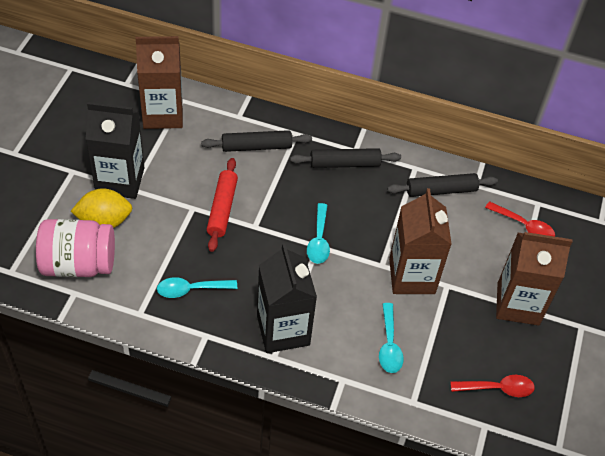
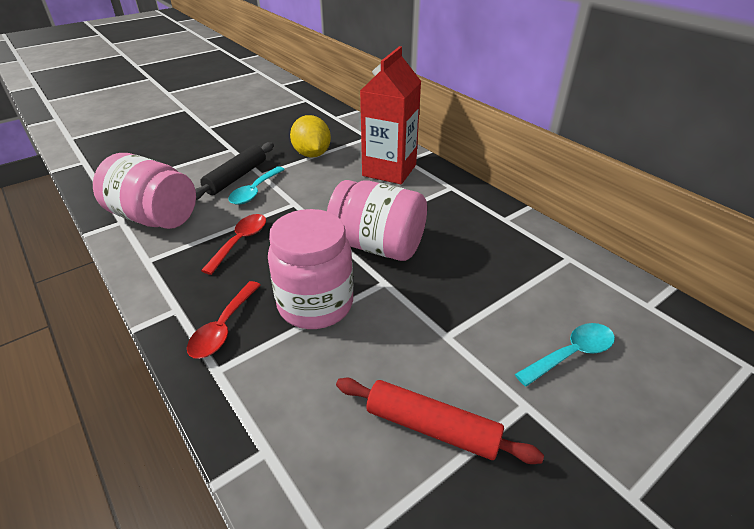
black carton: 2 -> 0
black rolling pin: 3 -> 1
brown carton: 3 -> 0
pink jar: 1 -> 3
red carton: 0 -> 1
turquoise spoon: 3 -> 2

